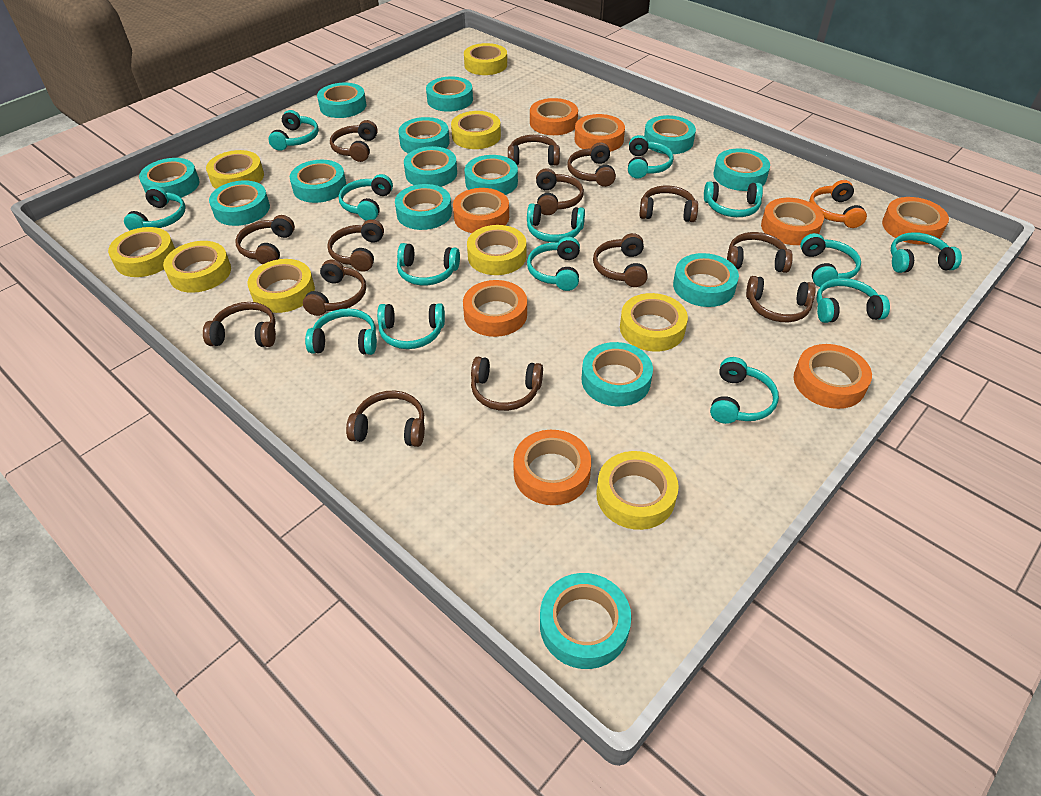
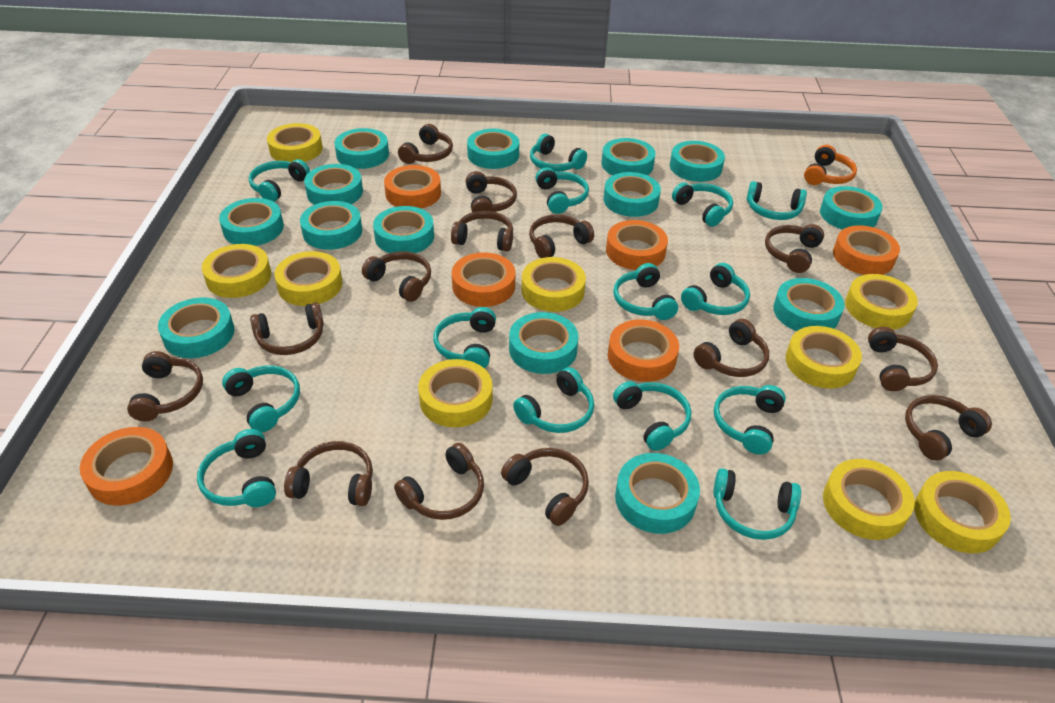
orange tape: 8 -> 6

